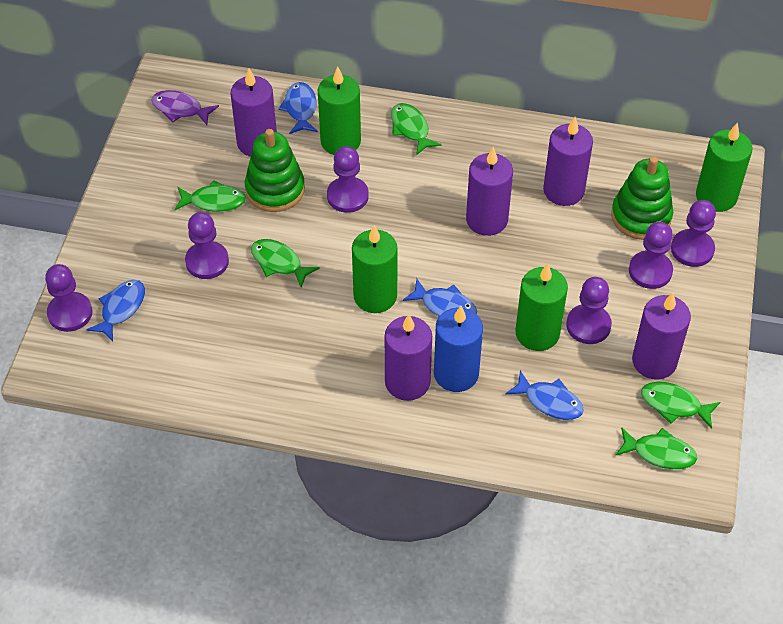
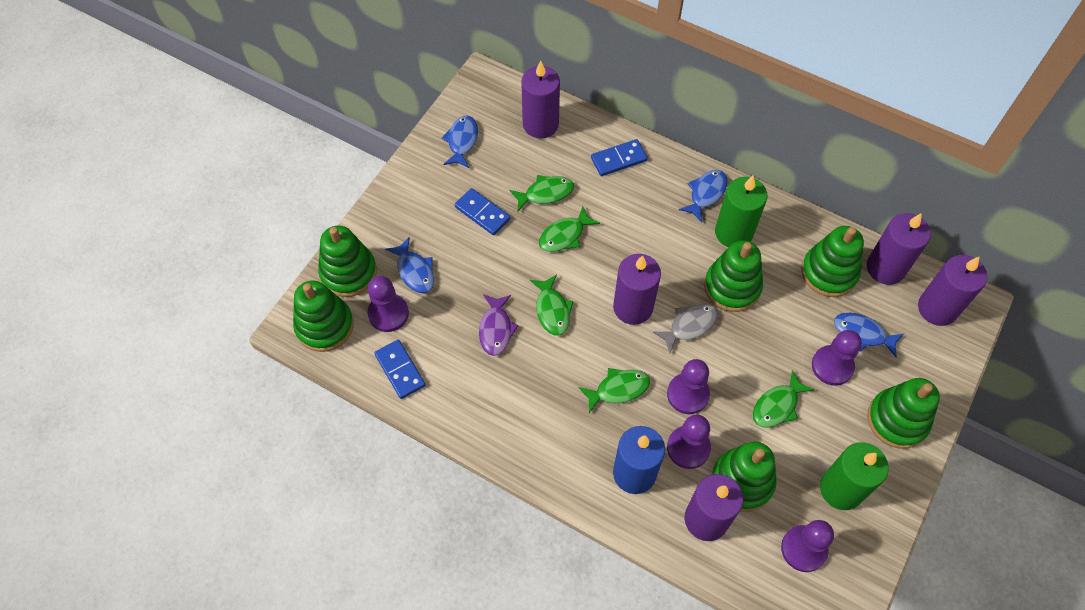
blue domino: 0 -> 3
green candle: 4 -> 2
green stacking toy: 2 -> 6
grey fish: 0 -> 1
purple pawn: 6 -> 5

